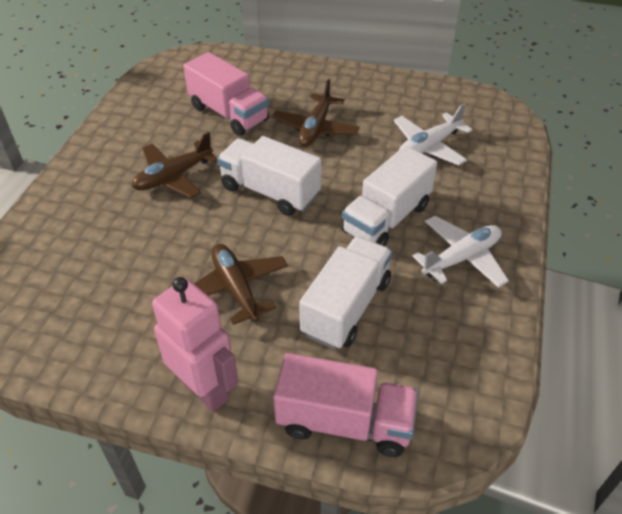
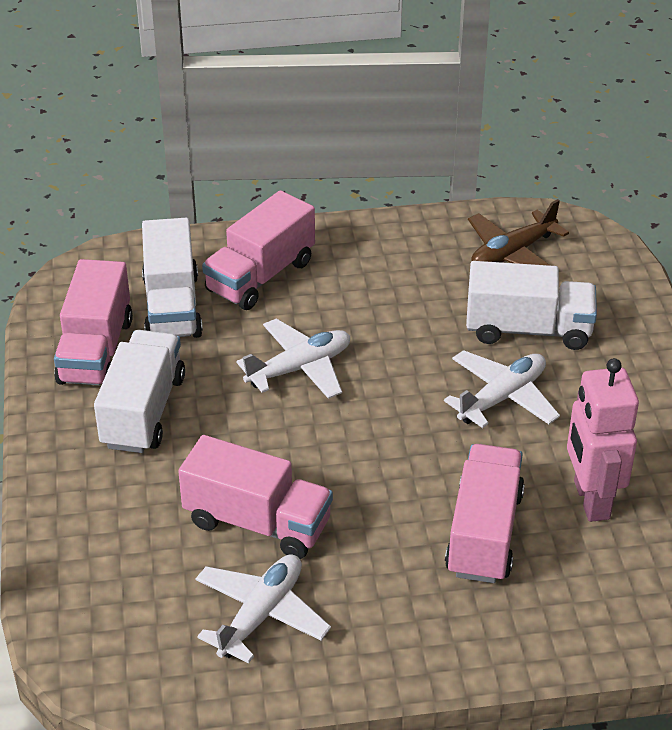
brown plane: 3 -> 1
pink truck: 2 -> 4
white plane: 2 -> 3

